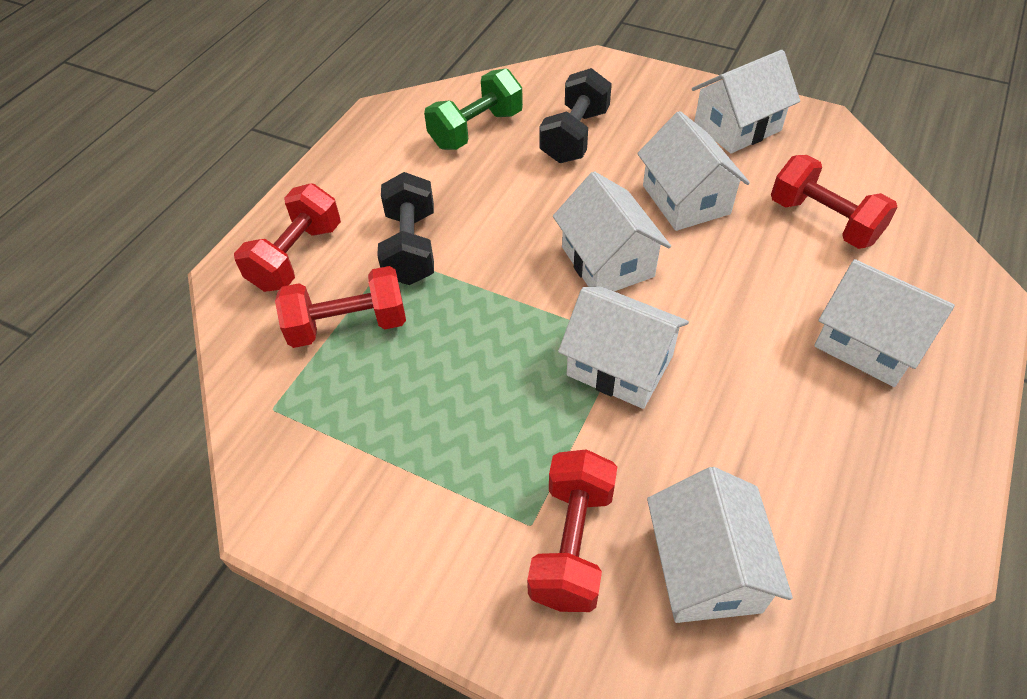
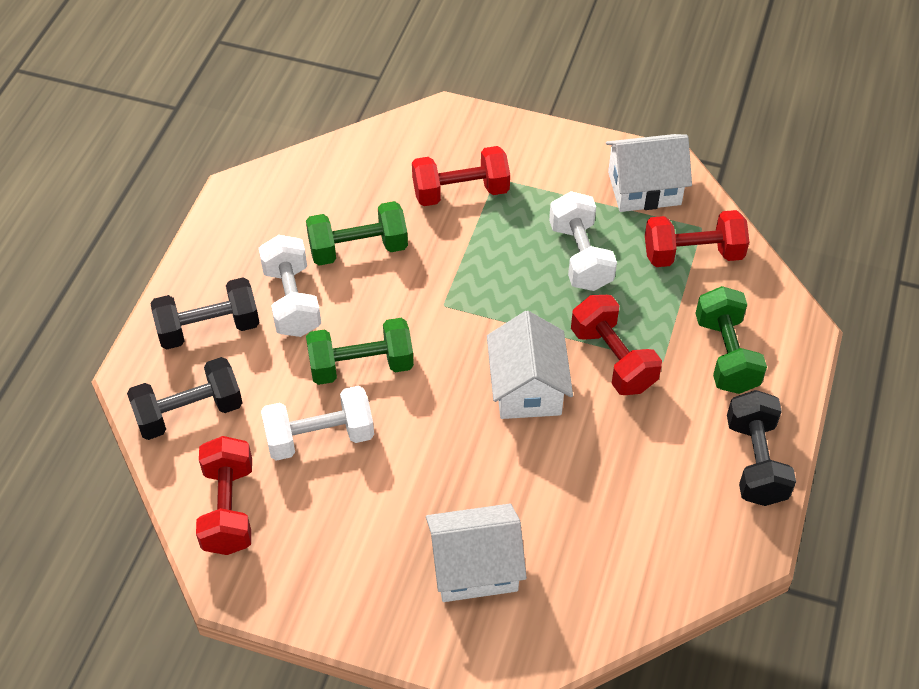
black dumbbell: 2 -> 3
green dumbbell: 1 -> 3
white dumbbell: 0 -> 3
white house: 6 -> 3

